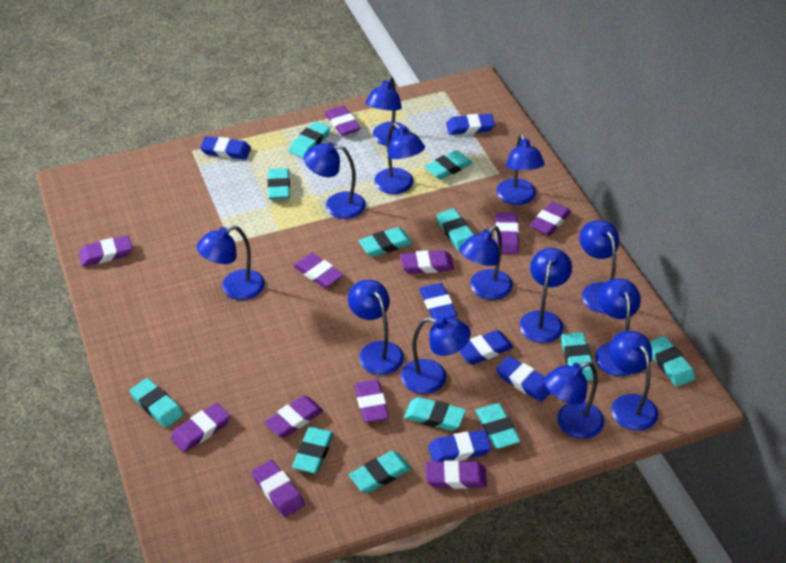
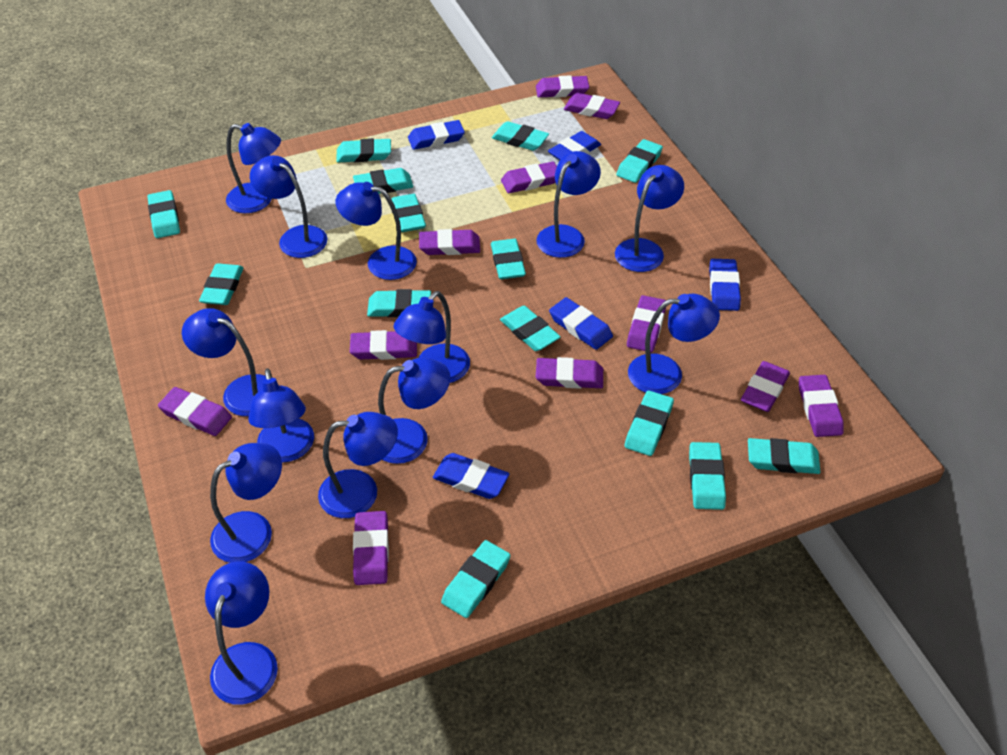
blue eraser: 6 -> 5
turquoise eraser: 12 -> 14

